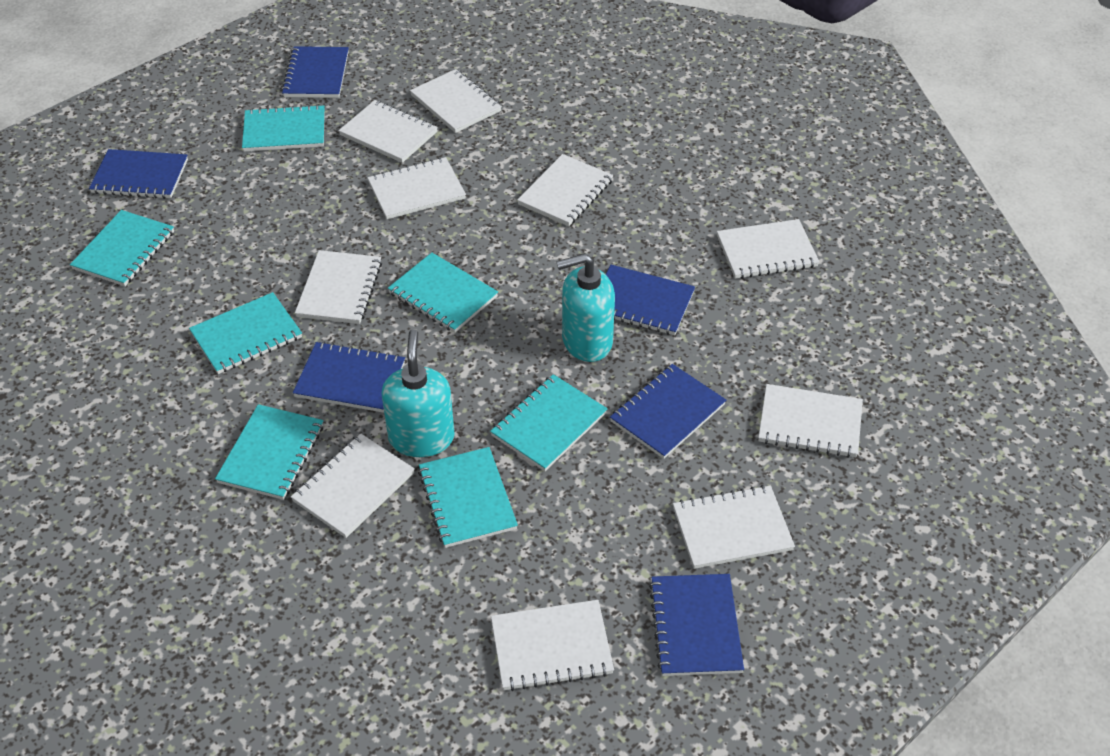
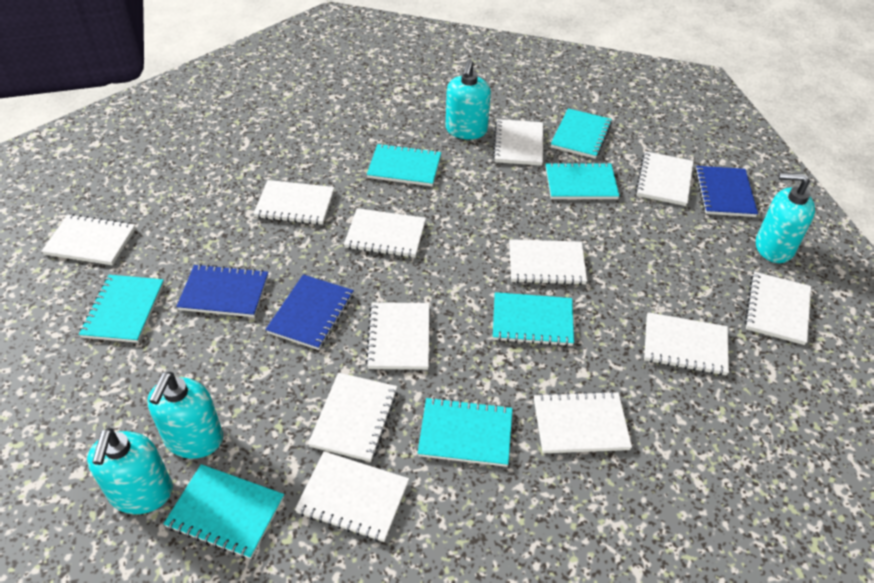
blue notebook: 6 -> 3
turquoise soap dispenser: 2 -> 4
white notebook: 10 -> 12

